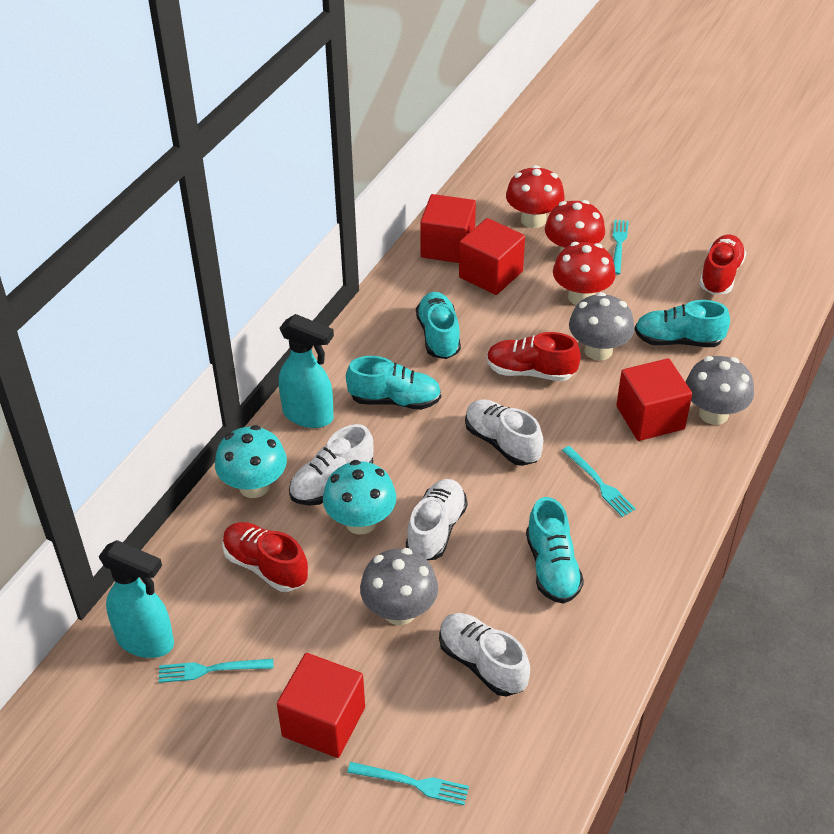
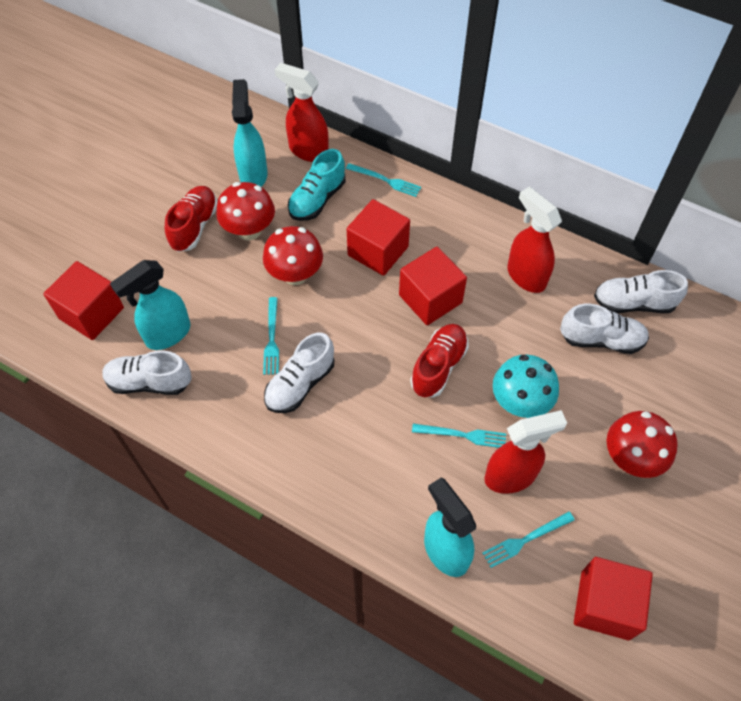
grey mushroom: 3 -> 0
red shoe: 3 -> 2
red spray bottle: 0 -> 3
turquoise mushroom: 2 -> 1
turquoise shoe: 4 -> 1
turquoise spray bottle: 2 -> 3

